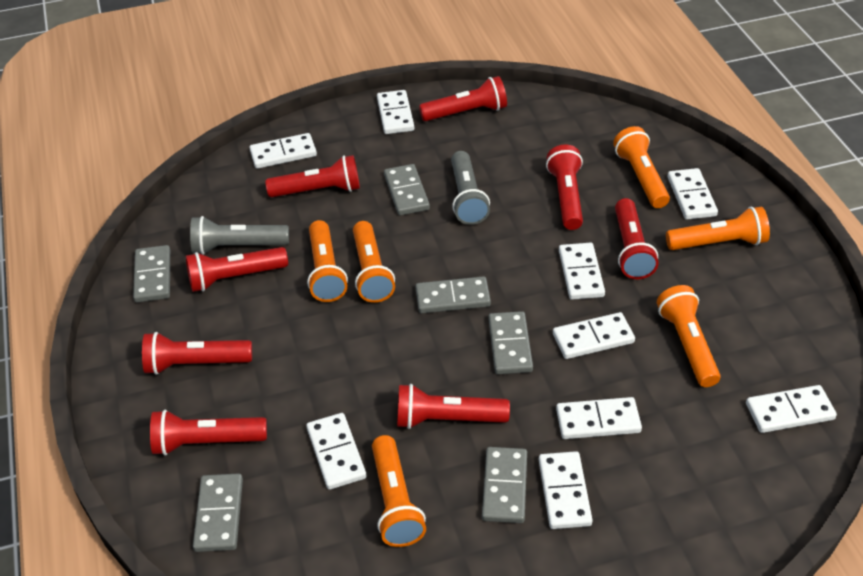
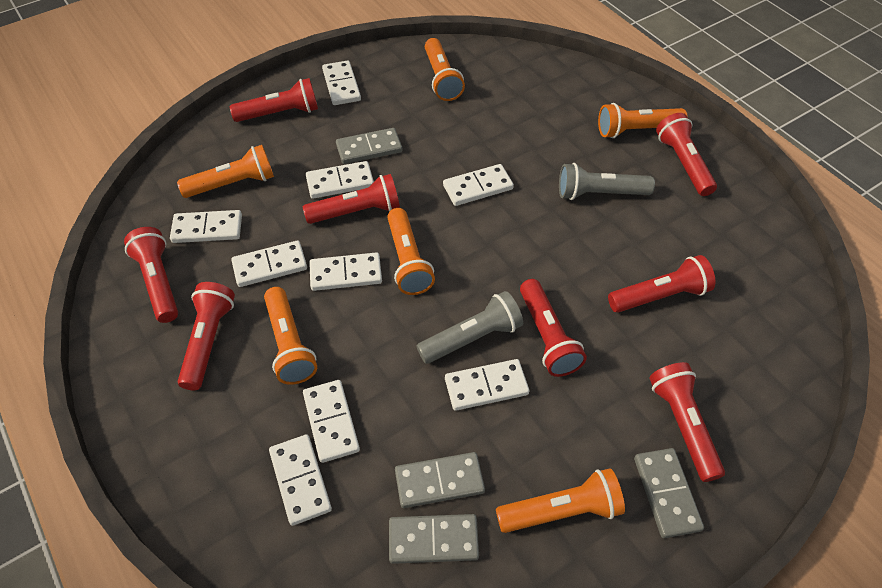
grey domino: 6 -> 4

